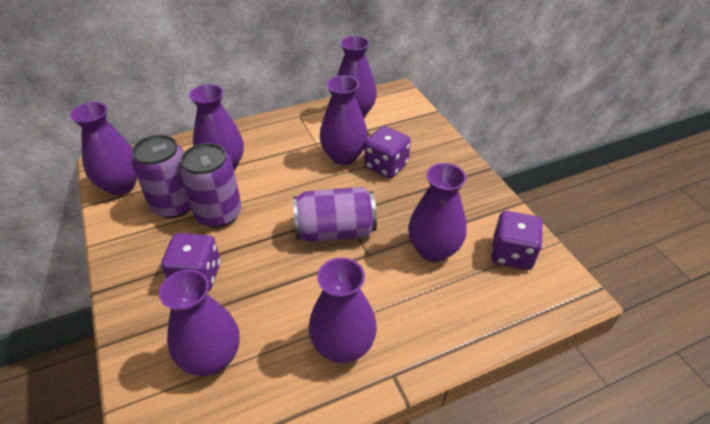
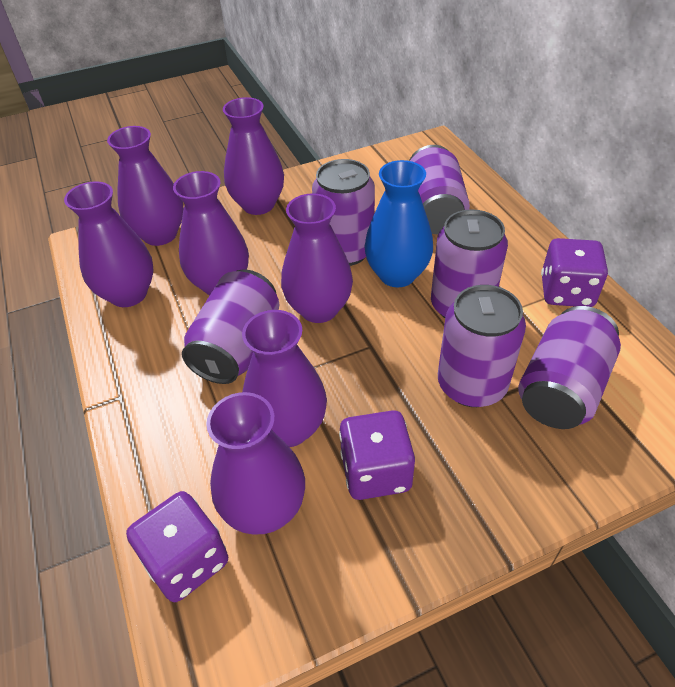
blue vase: 0 -> 1
purple can: 3 -> 6

